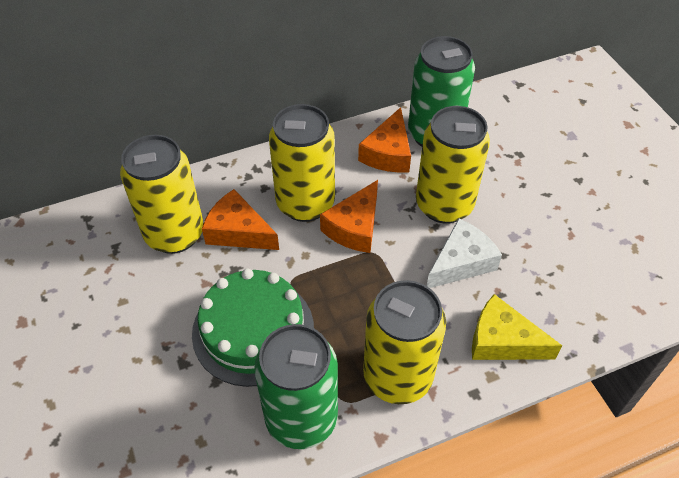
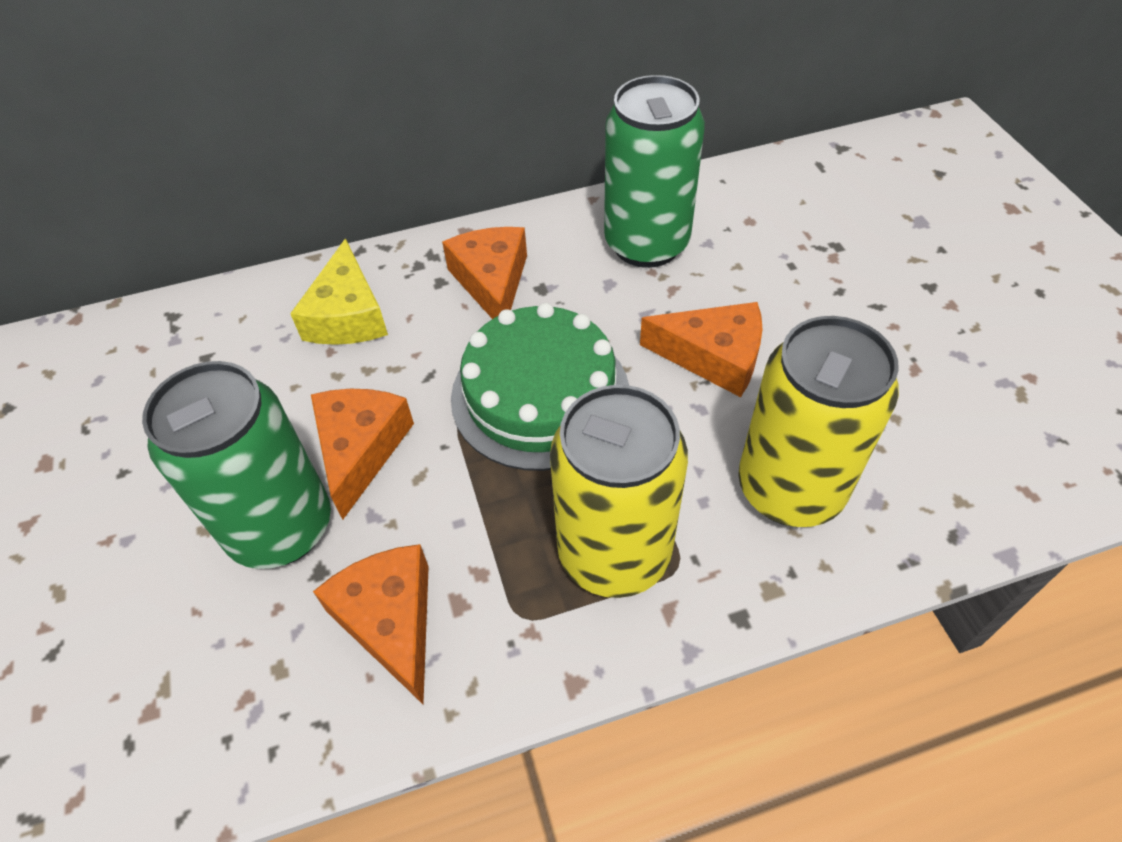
orange cheese: 3 -> 4
white cheese: 1 -> 0
yellow can: 4 -> 2

